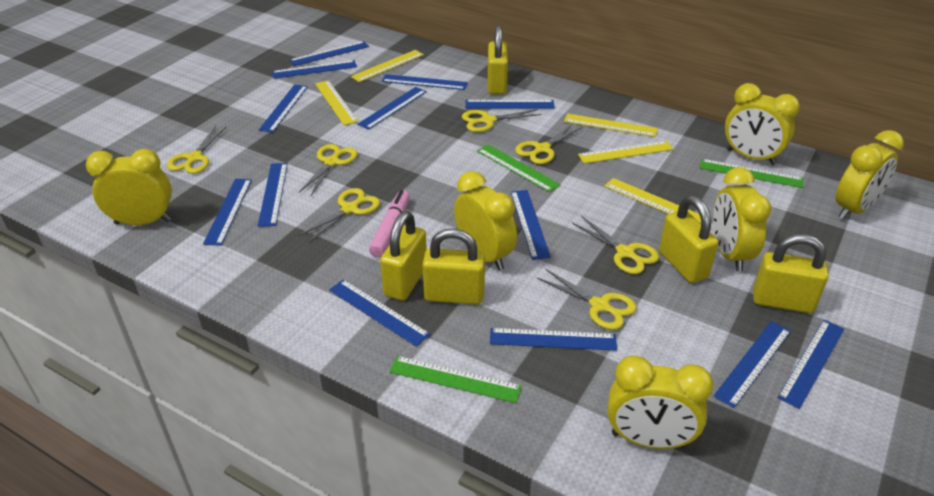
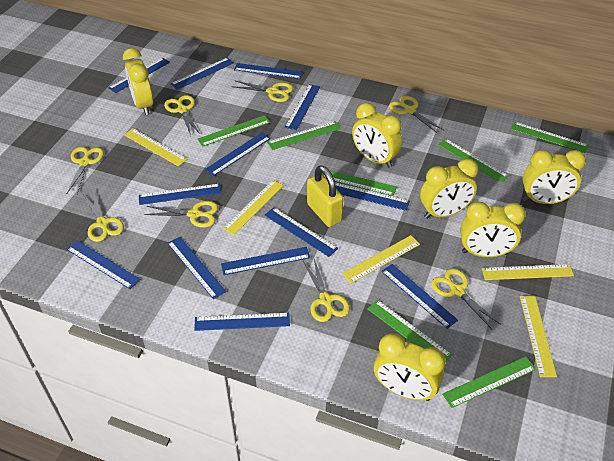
green ruler: 3 -> 7
pink marker: 1 -> 0
yellow padlock: 5 -> 1
yellow scissors: 7 -> 8

